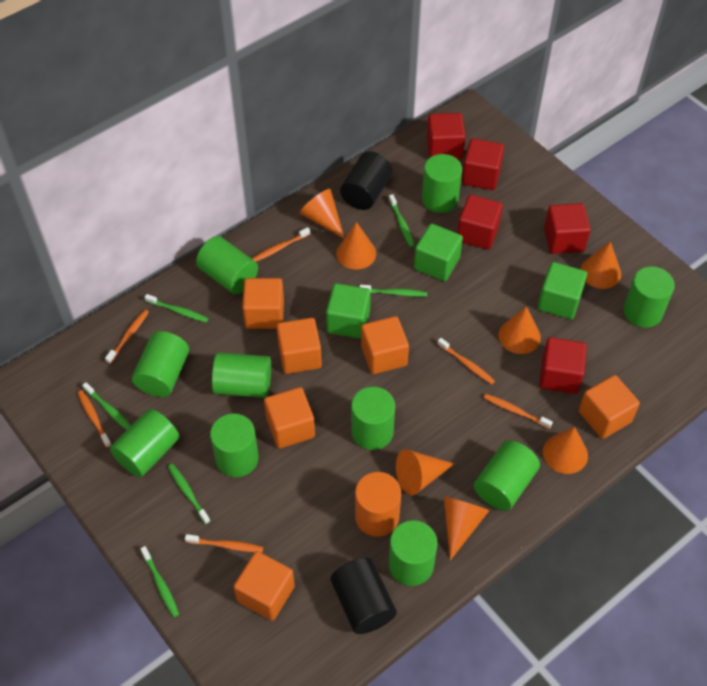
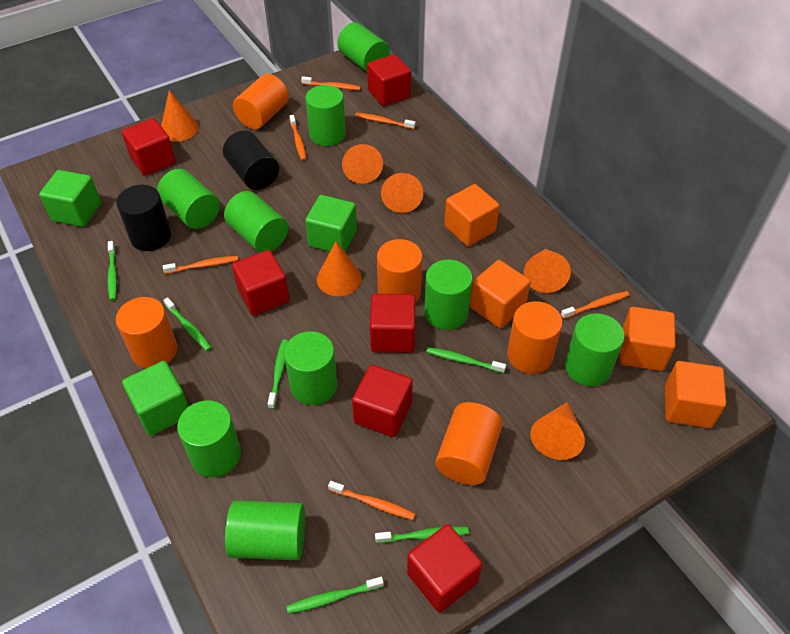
green cylinder: 10 -> 9
orange cone: 7 -> 6
orange cube: 6 -> 4
orange cylinder: 1 -> 5
red cube: 5 -> 6

